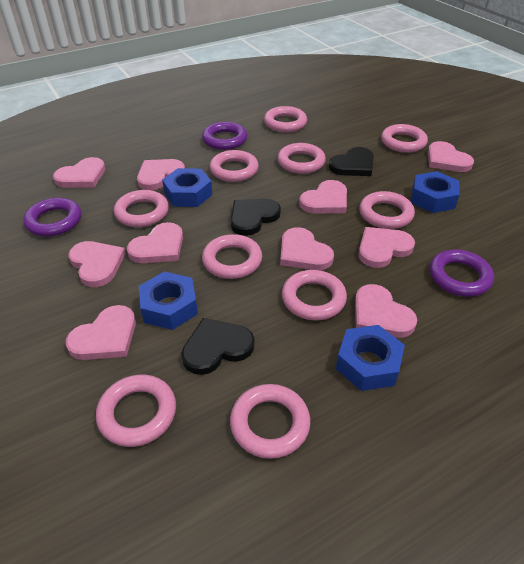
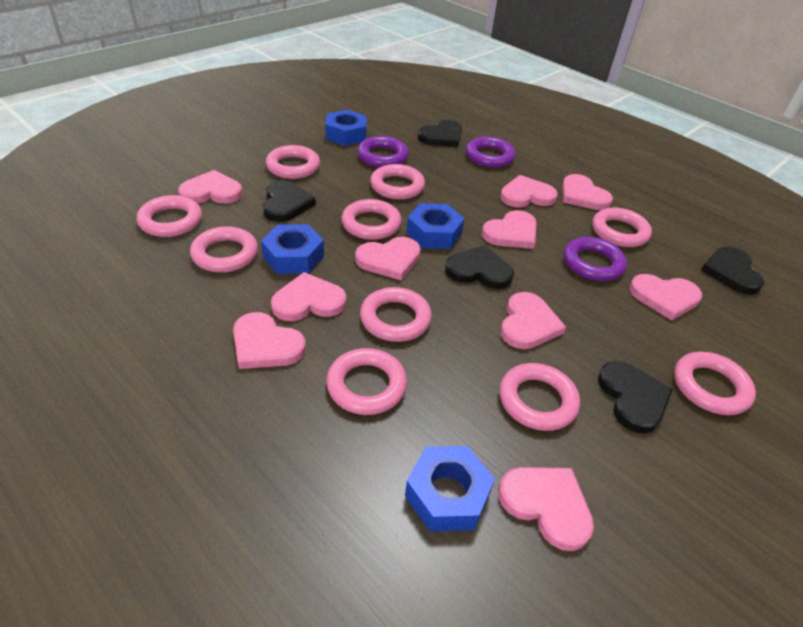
black heart: 3 -> 5

